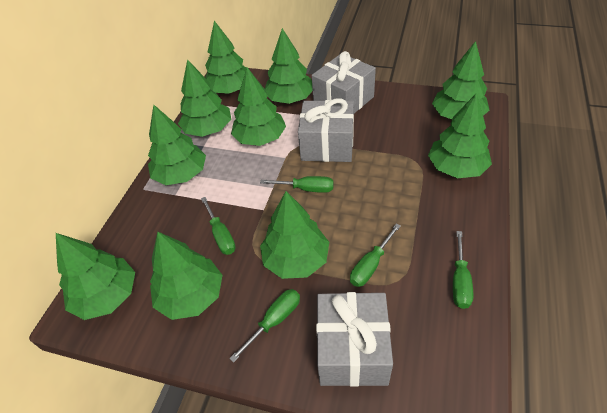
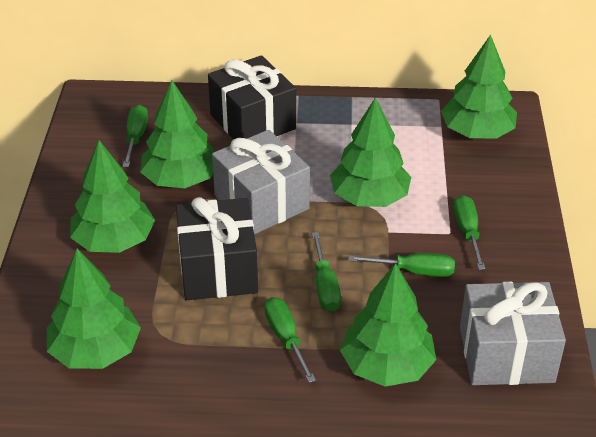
black gift: 0 -> 2
green tree: 10 -> 6
grey gift: 3 -> 2

